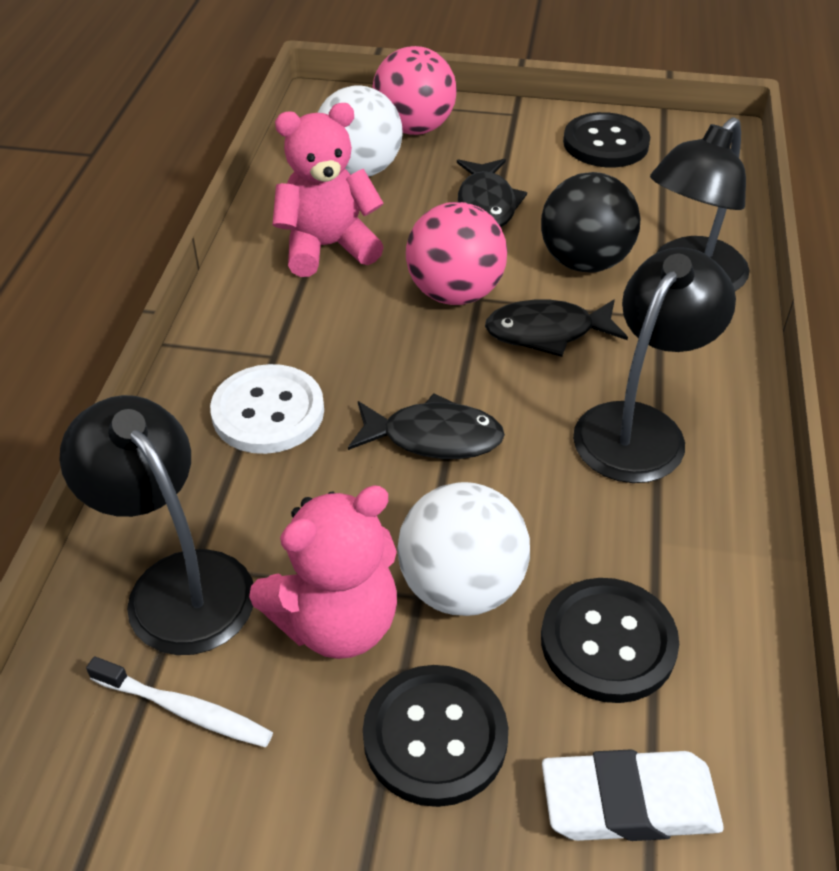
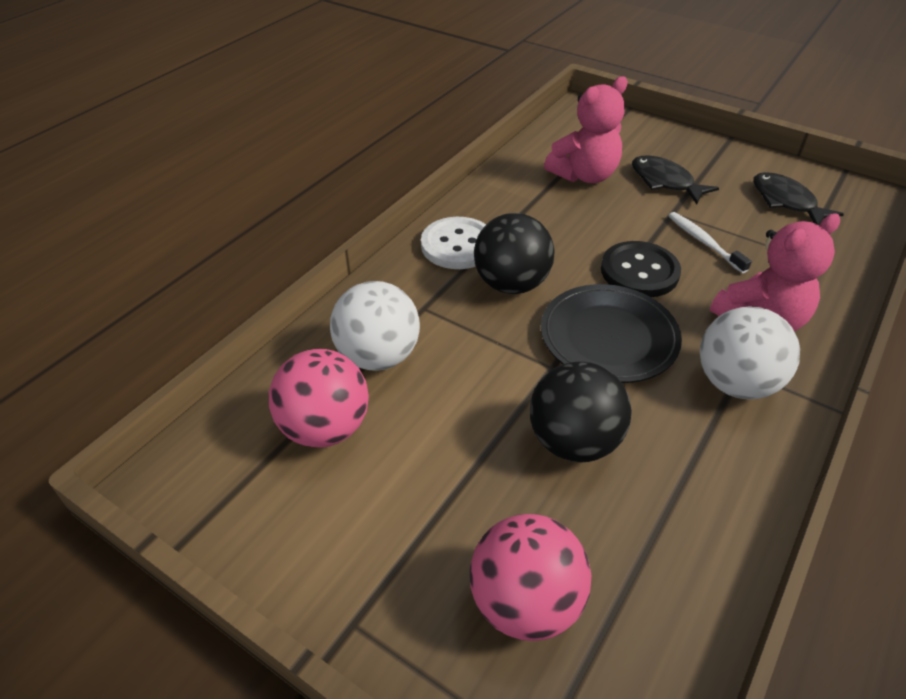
black ball: 1 -> 2
black button: 3 -> 1
black fish: 3 -> 2
black lamp: 3 -> 0
black plate: 0 -> 1
white eraser: 1 -> 0

